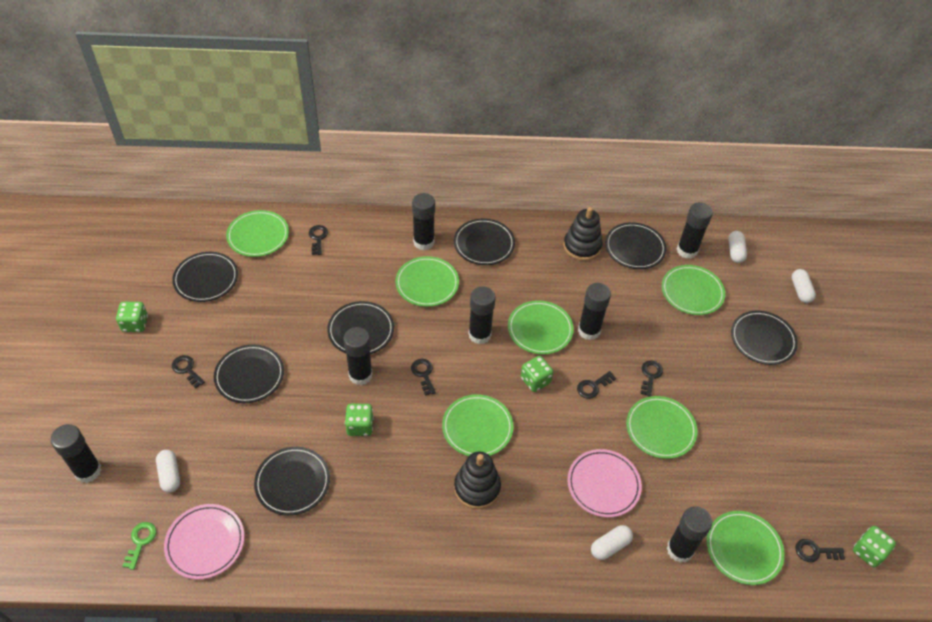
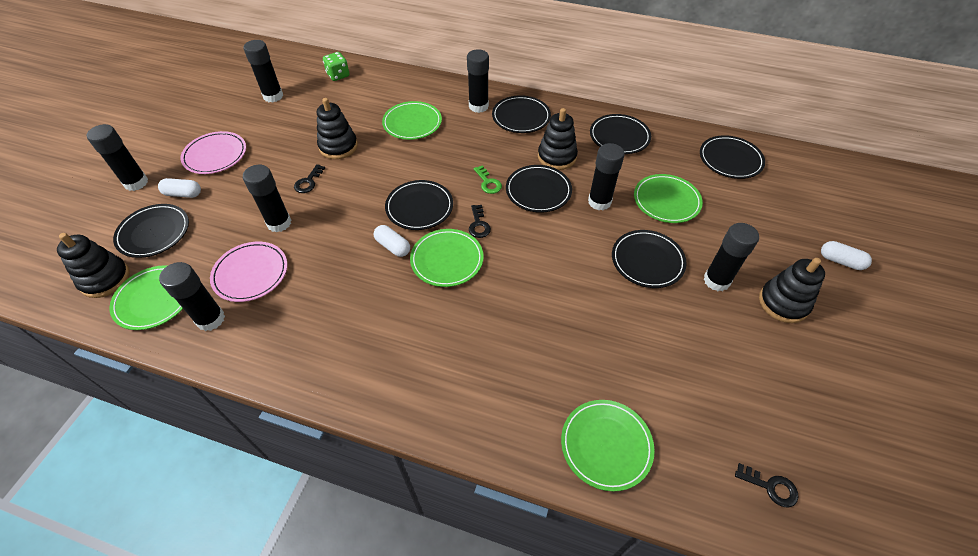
black key: 6 -> 3
black stacking toy: 2 -> 4
green dice: 4 -> 1
green plate: 7 -> 5
white capsule: 4 -> 3

